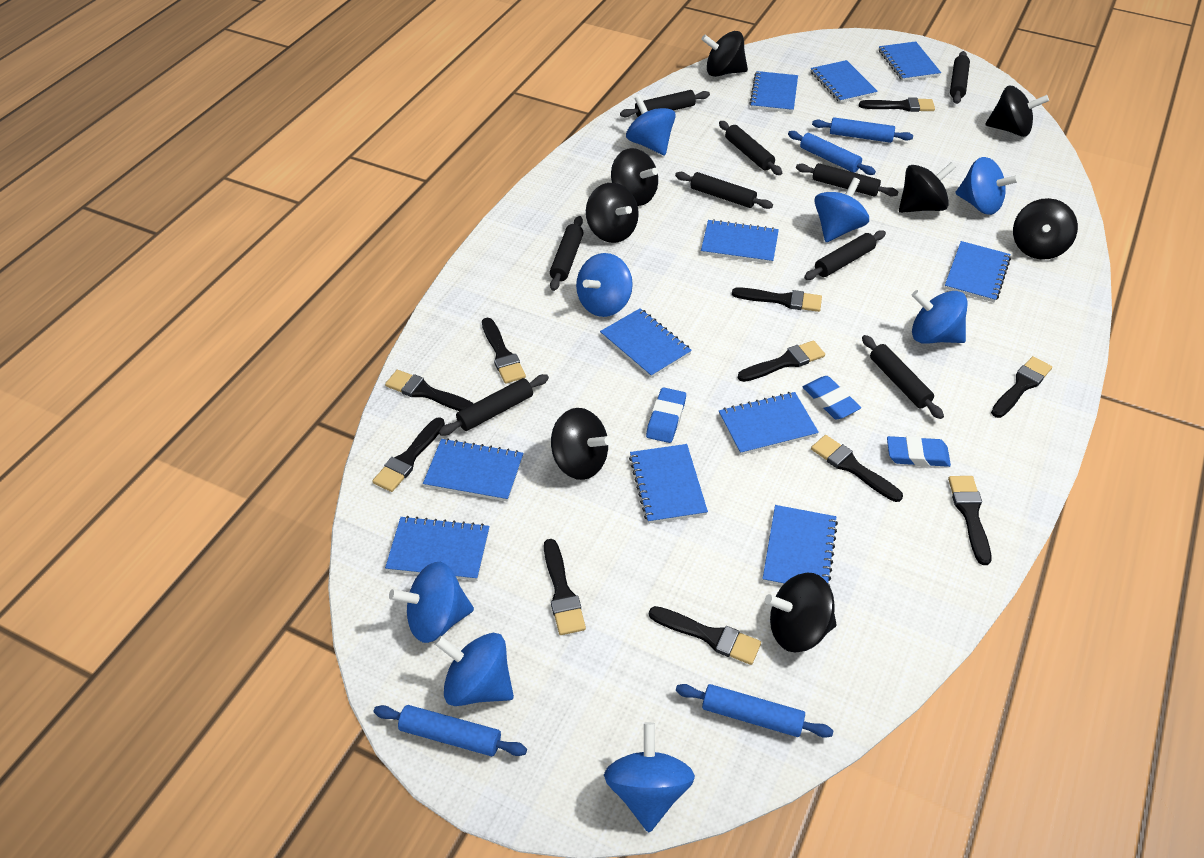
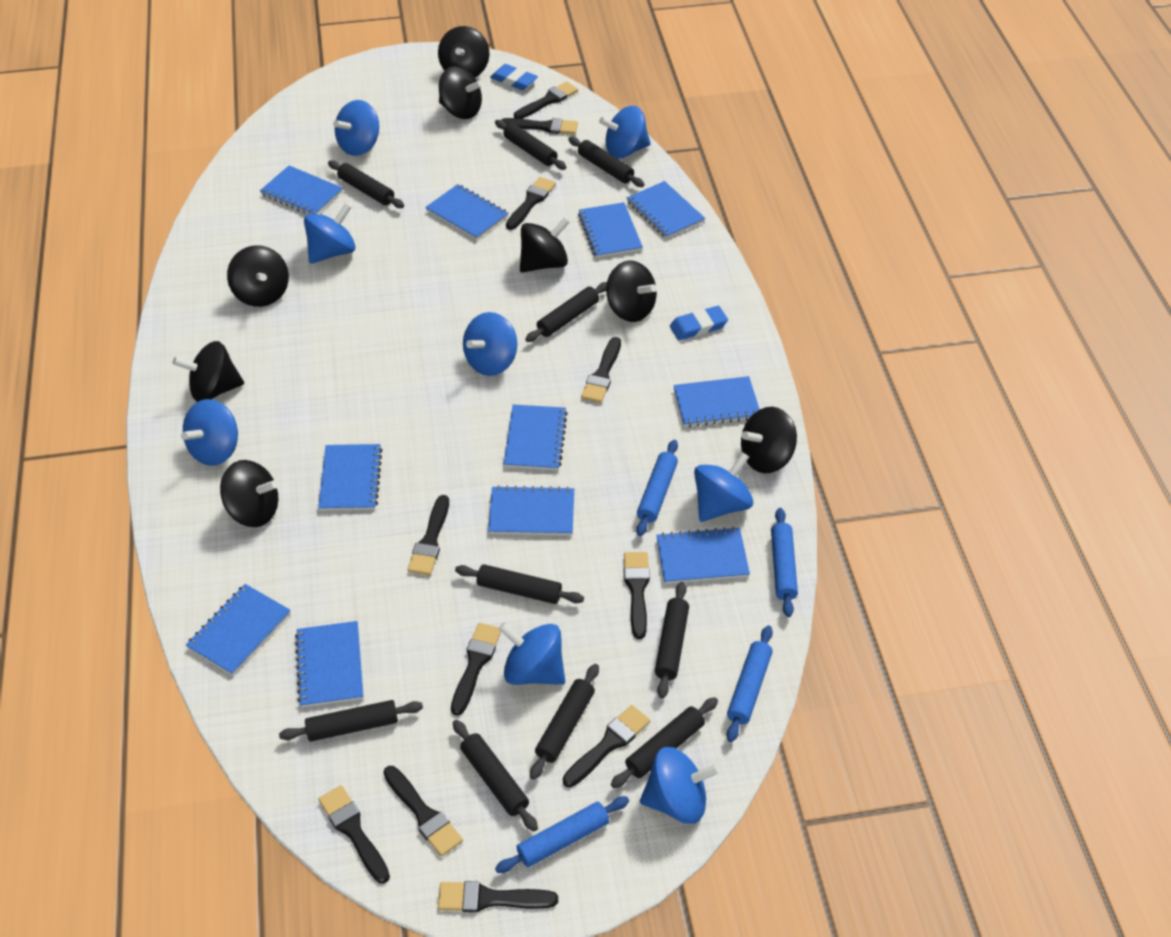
black rolling pin: 9 -> 10
blue eraser: 3 -> 2

